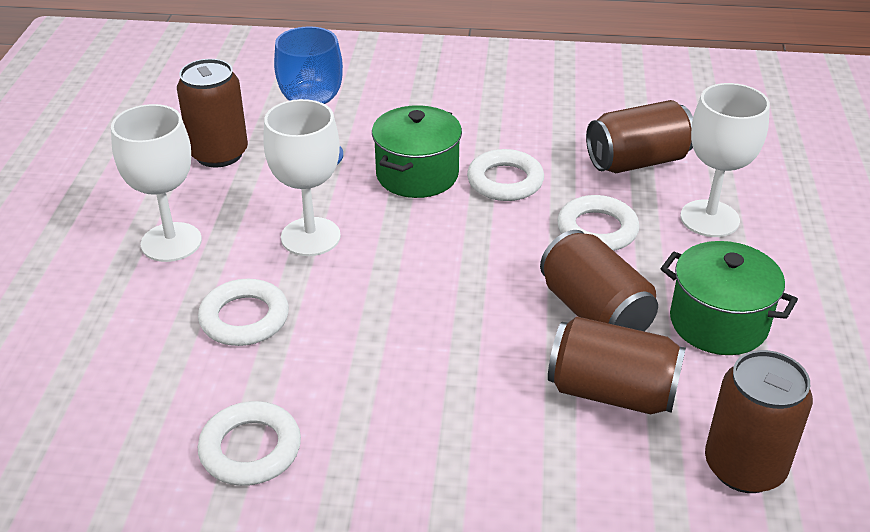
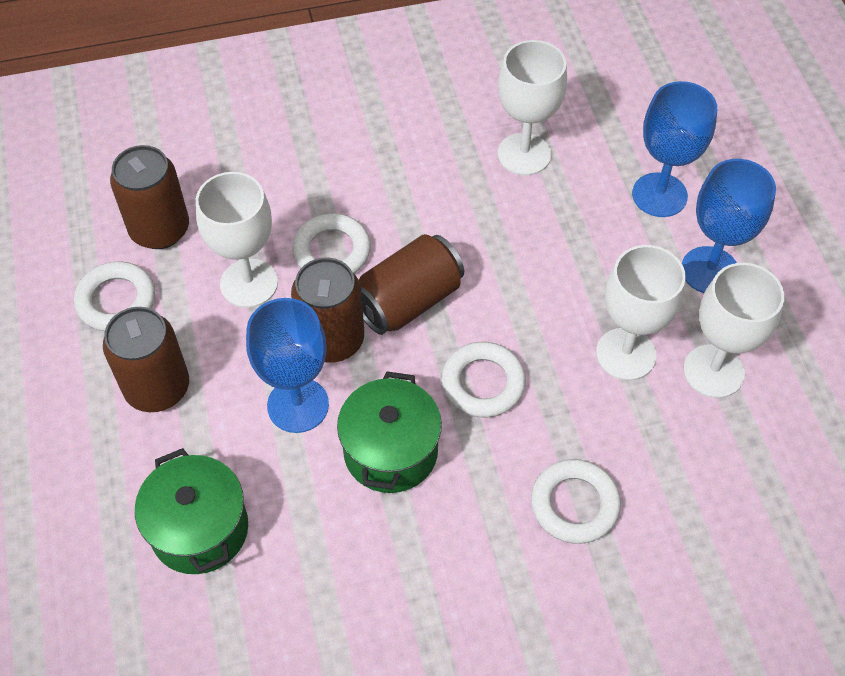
blue goblet: 1 -> 3
brown can: 5 -> 4
white goblet: 3 -> 4

